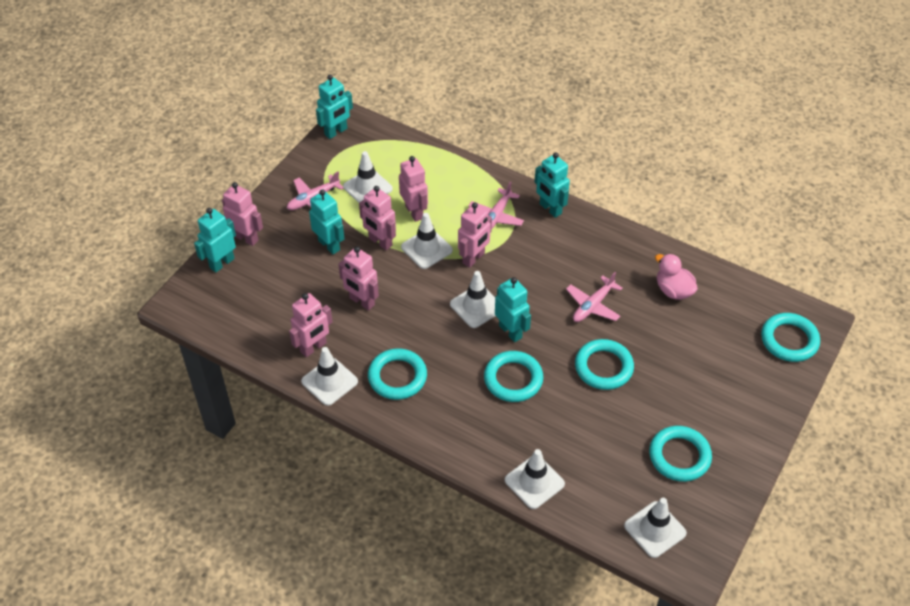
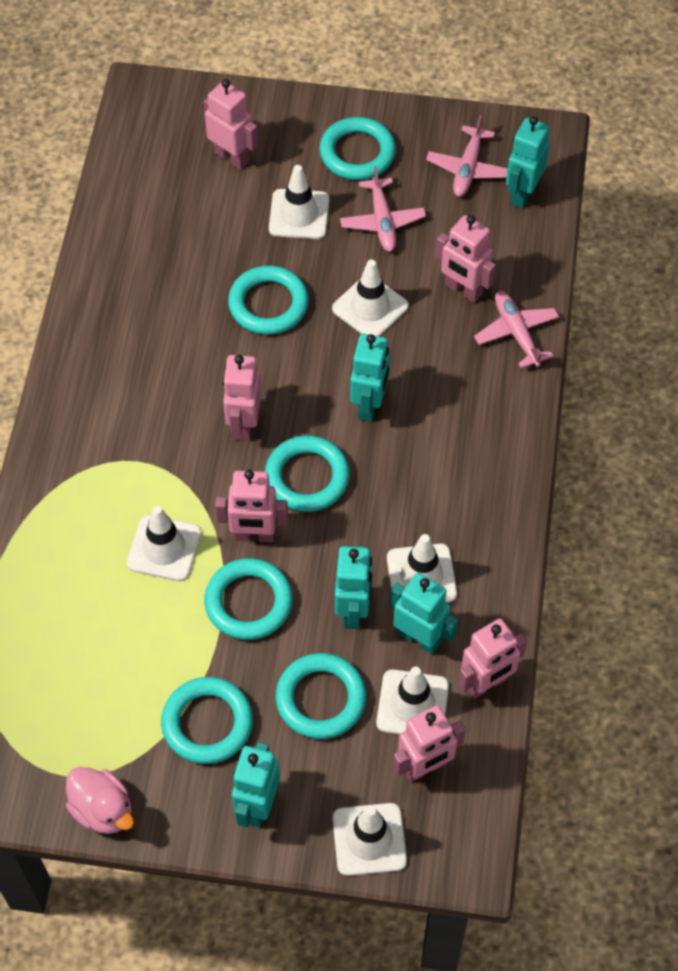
turquoise ring: 5 -> 6

